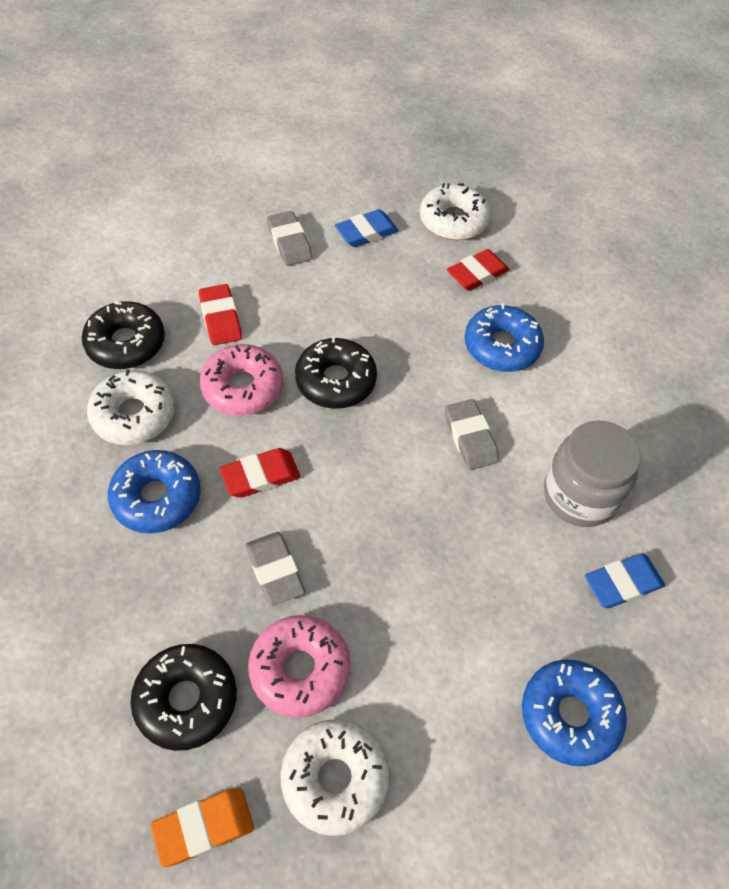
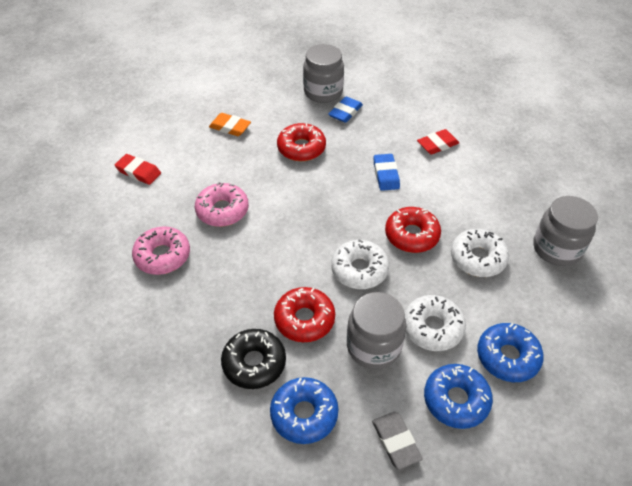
black donut: 3 -> 1
grey eraser: 3 -> 1
grey jar: 1 -> 3
red donut: 0 -> 3
red eraser: 3 -> 2

